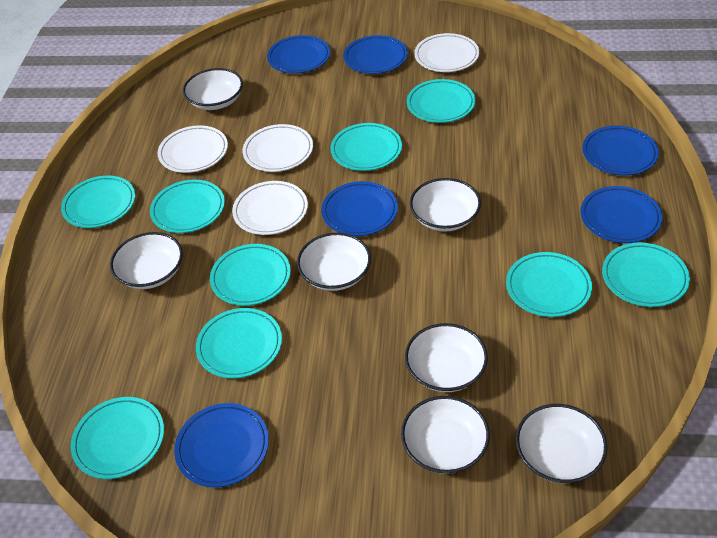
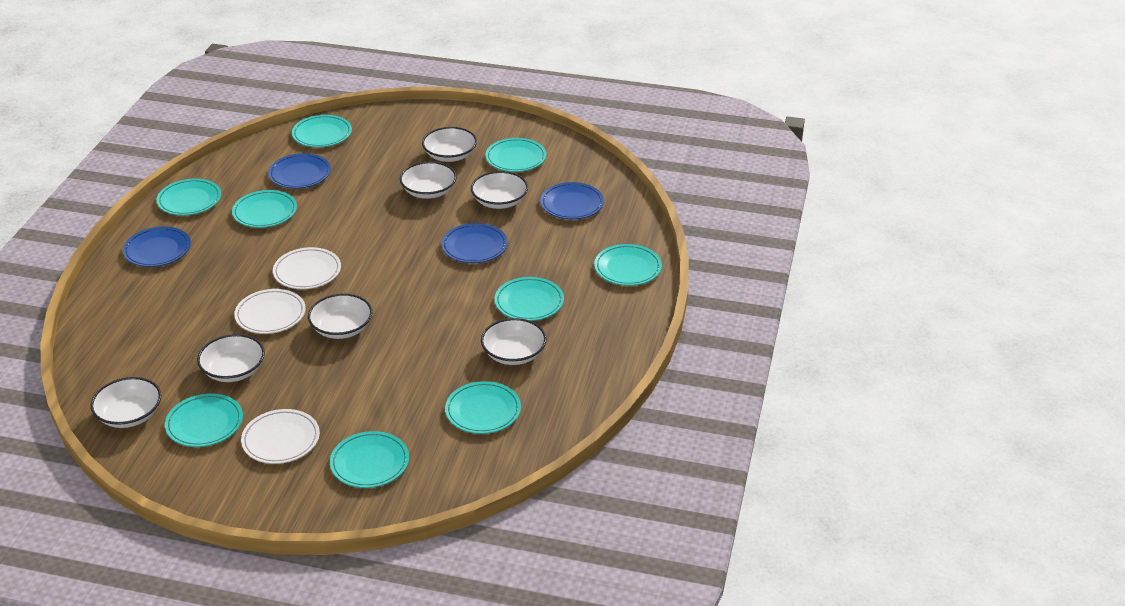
blue plate: 6 -> 4
white plate: 4 -> 3

